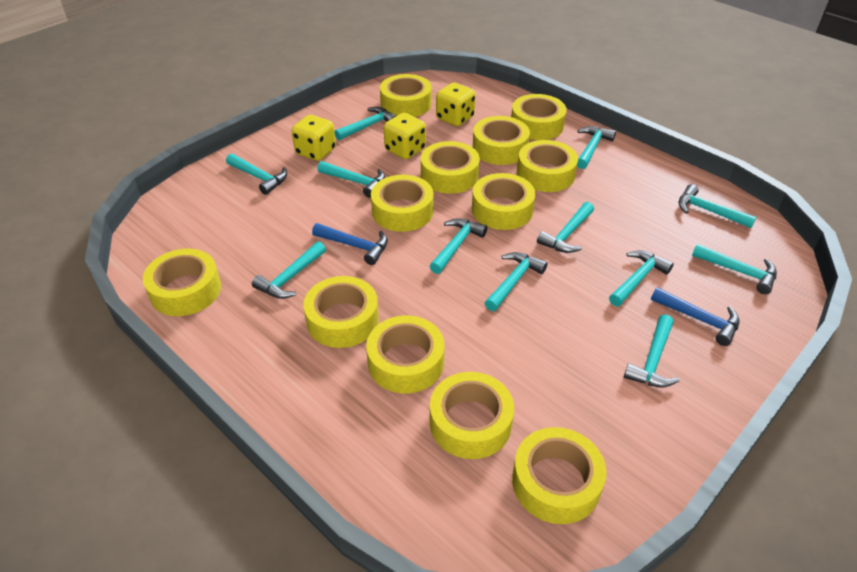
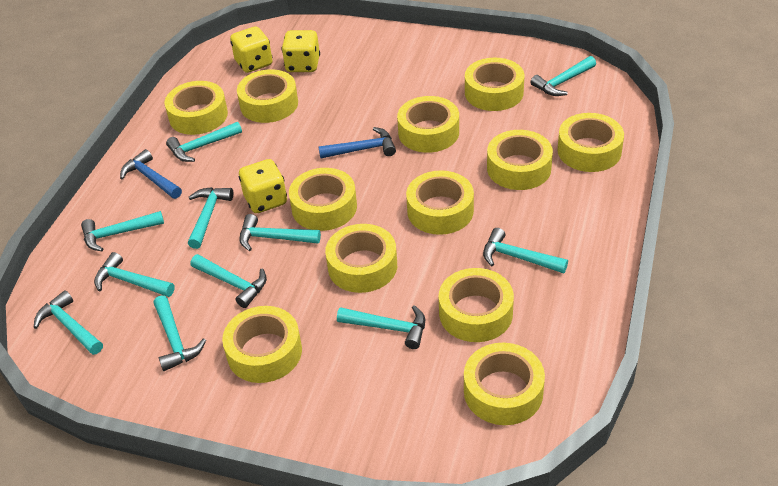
turquoise hammer: 12 -> 11

